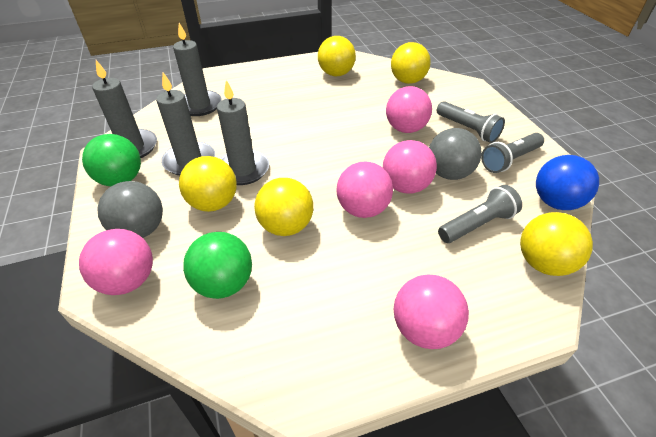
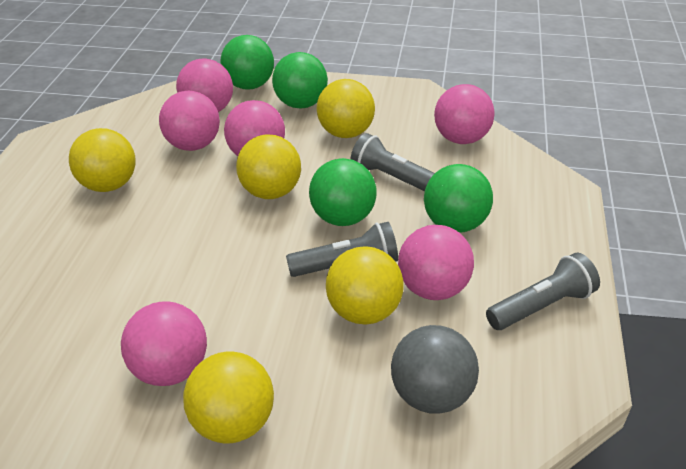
blue ball: 1 -> 0
green ball: 2 -> 4
grey ball: 2 -> 1
grey candle: 4 -> 0
pink ball: 5 -> 6

